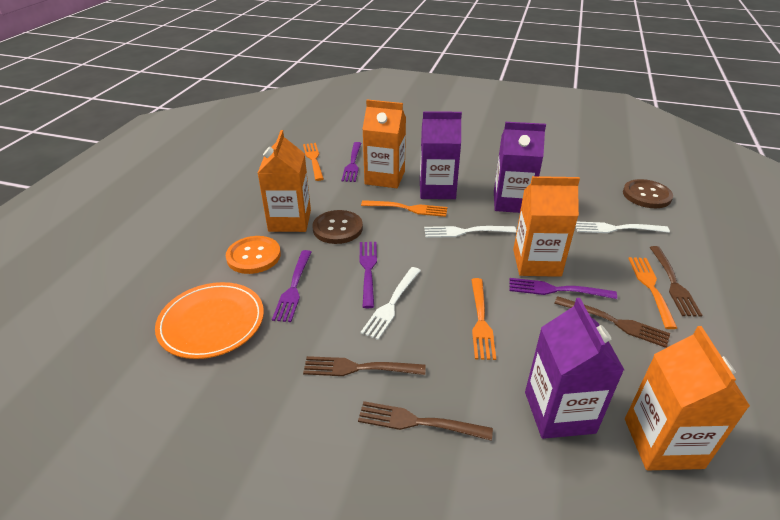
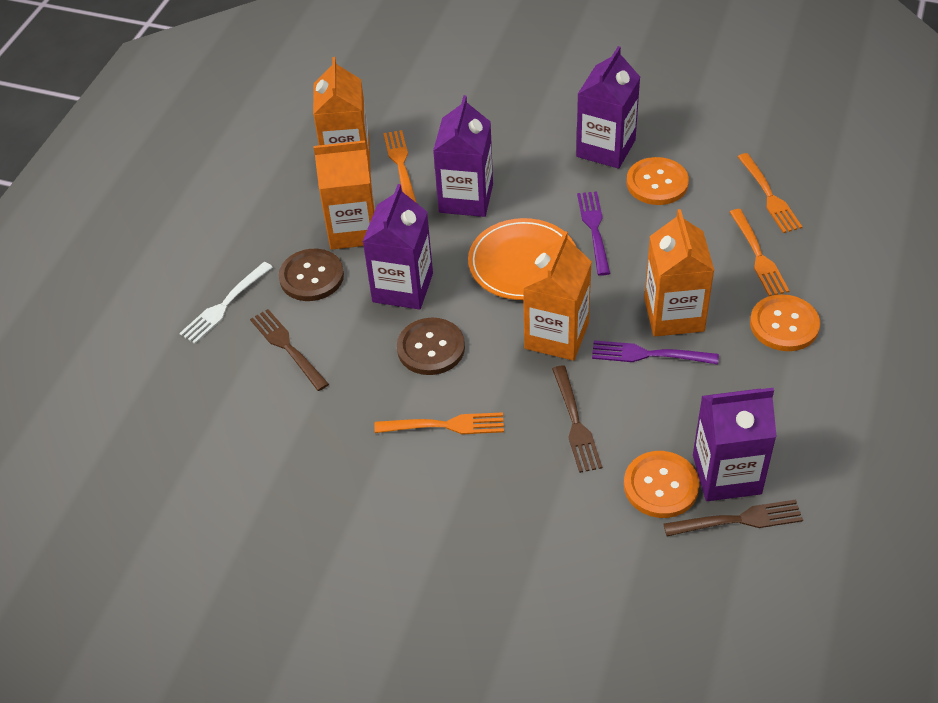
brown fork: 4 -> 3
orange button: 1 -> 3
purple carton: 3 -> 4
purple fork: 4 -> 2
white fork: 3 -> 1

